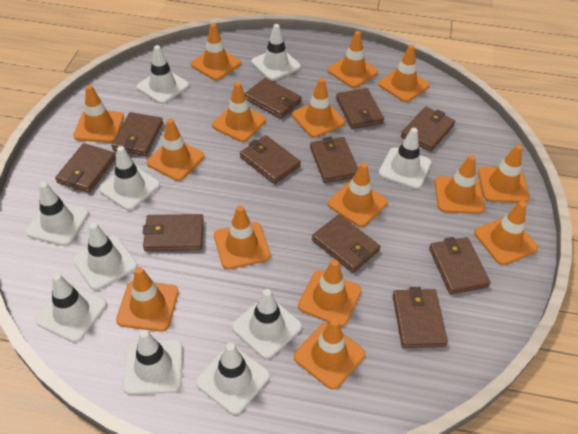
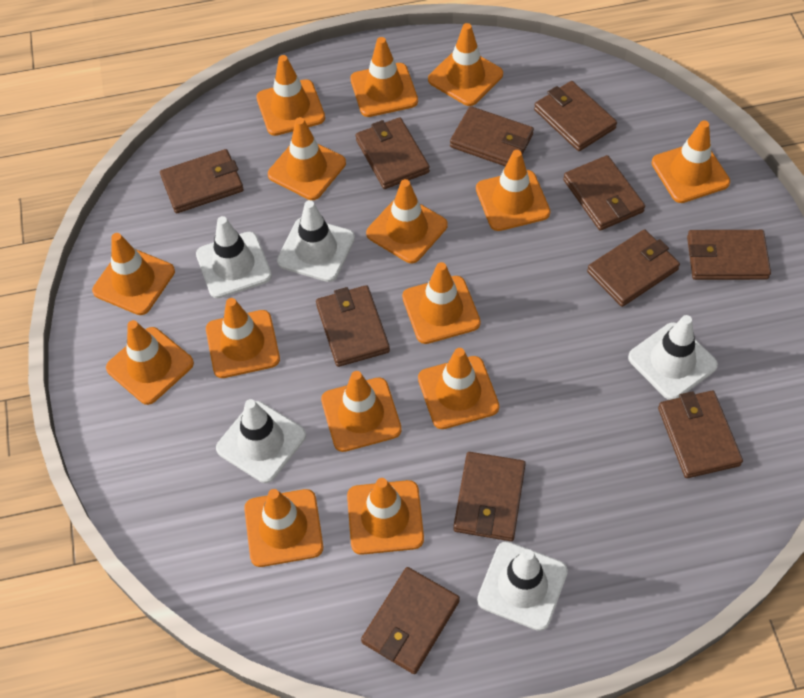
white traffic cone: 10 -> 5

